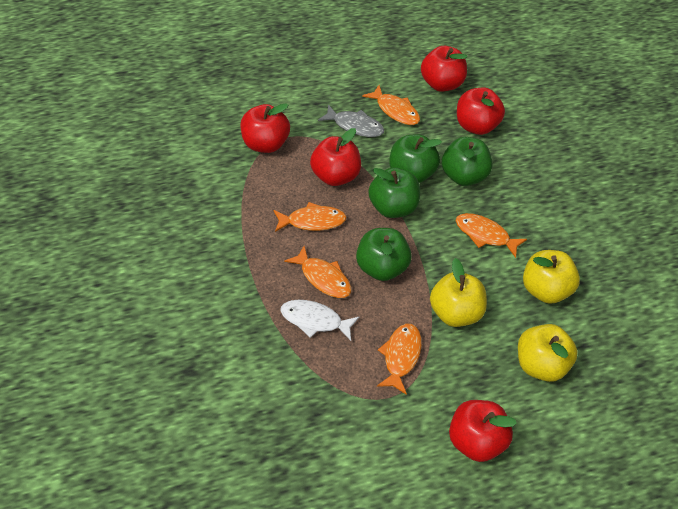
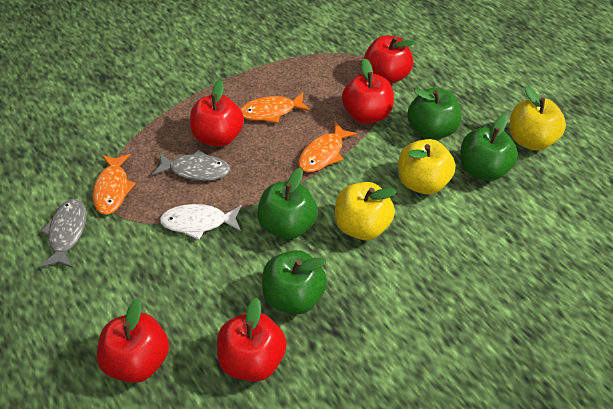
grey fish: 1 -> 2
orange fish: 5 -> 3

